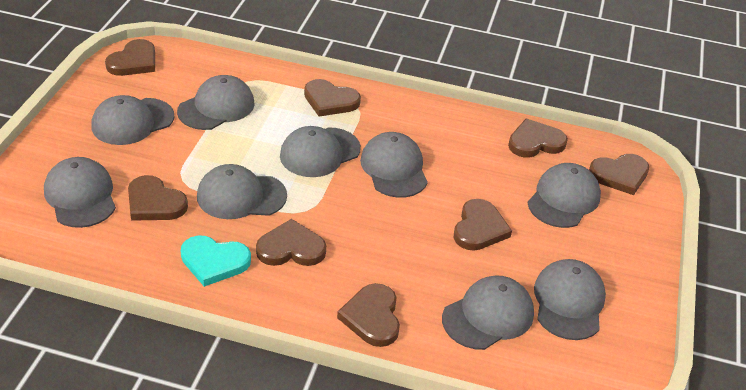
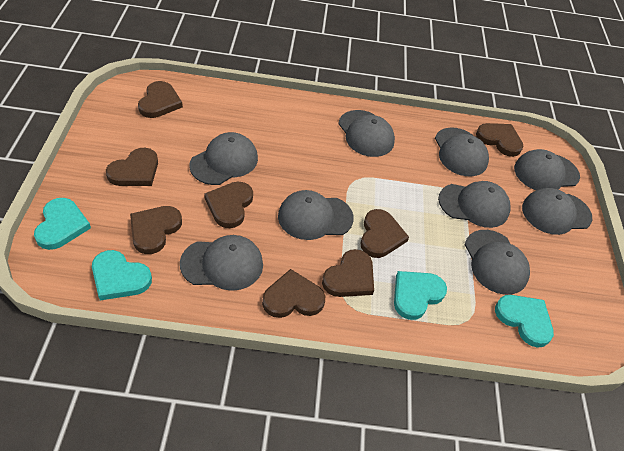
turquoise heart: 1 -> 4

